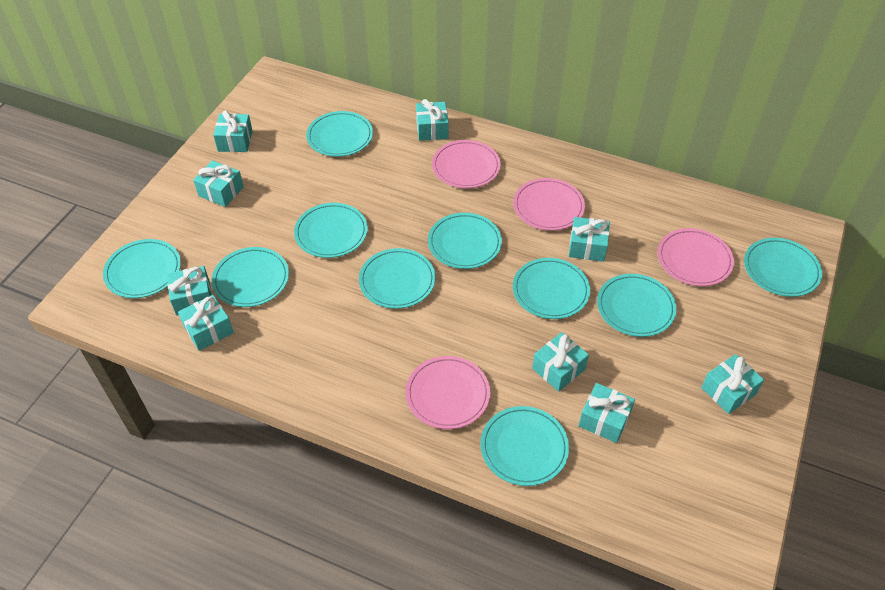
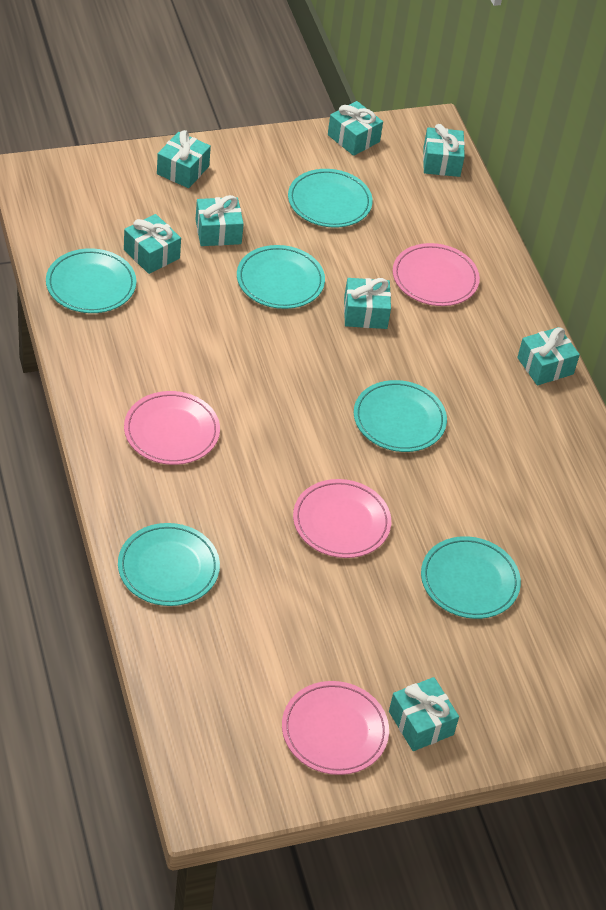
turquoise gift: 9 -> 8
turquoise plate: 10 -> 6

